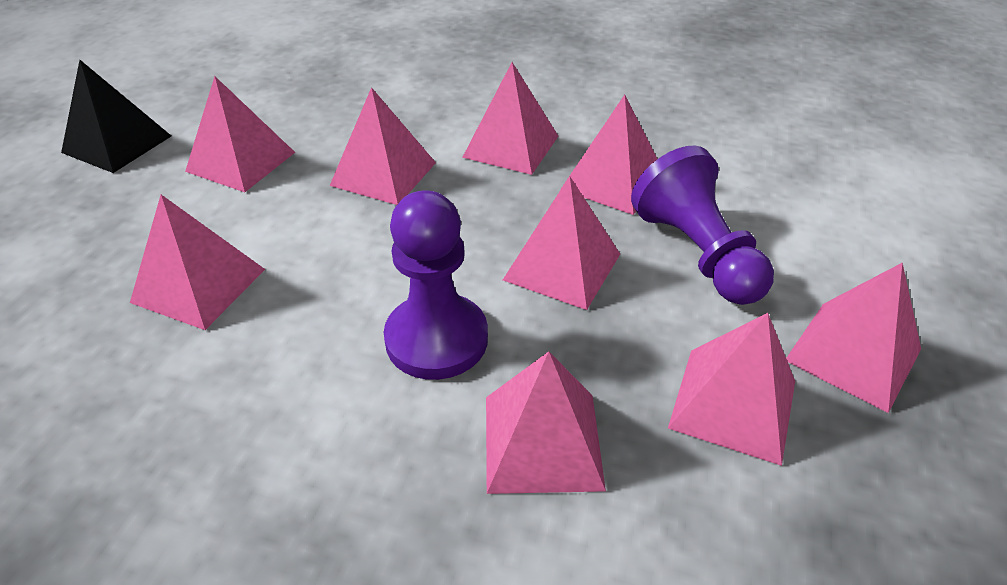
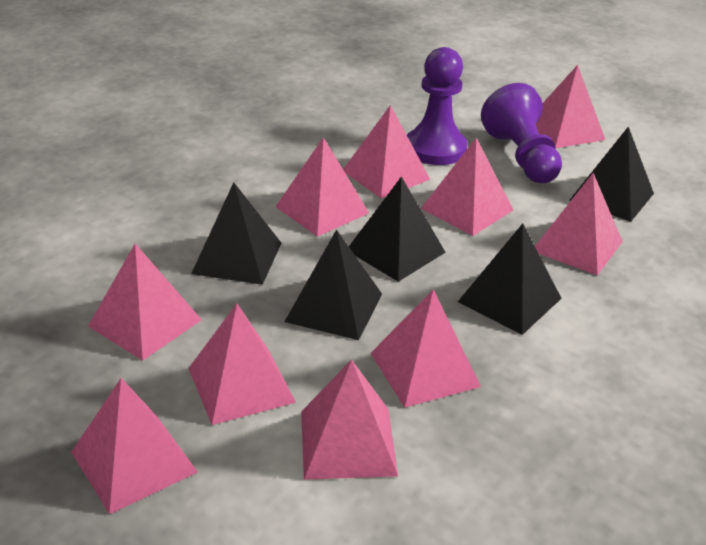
black pyramid: 1 -> 5
pink pyramid: 9 -> 10

